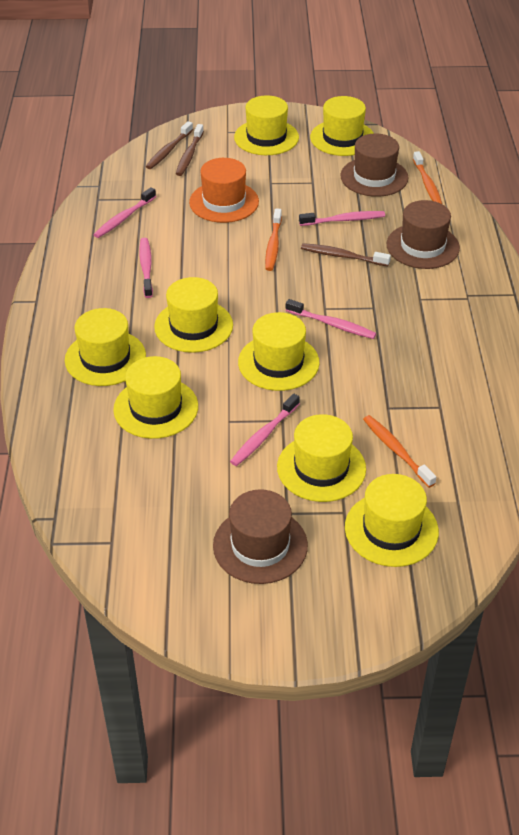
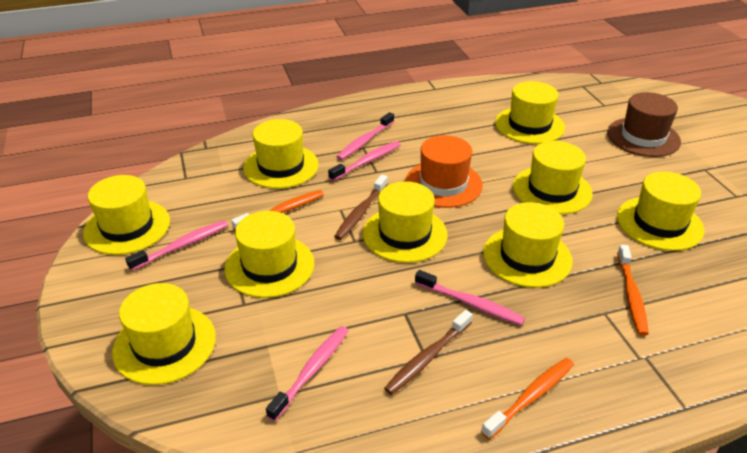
brown hat: 3 -> 1
brown toothbrush: 3 -> 2
yellow hat: 8 -> 9

